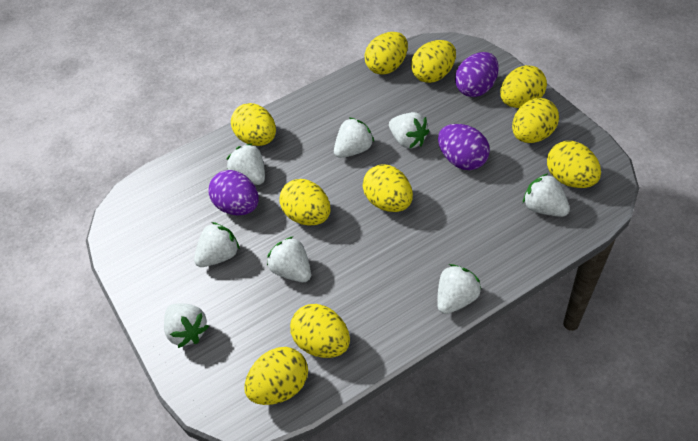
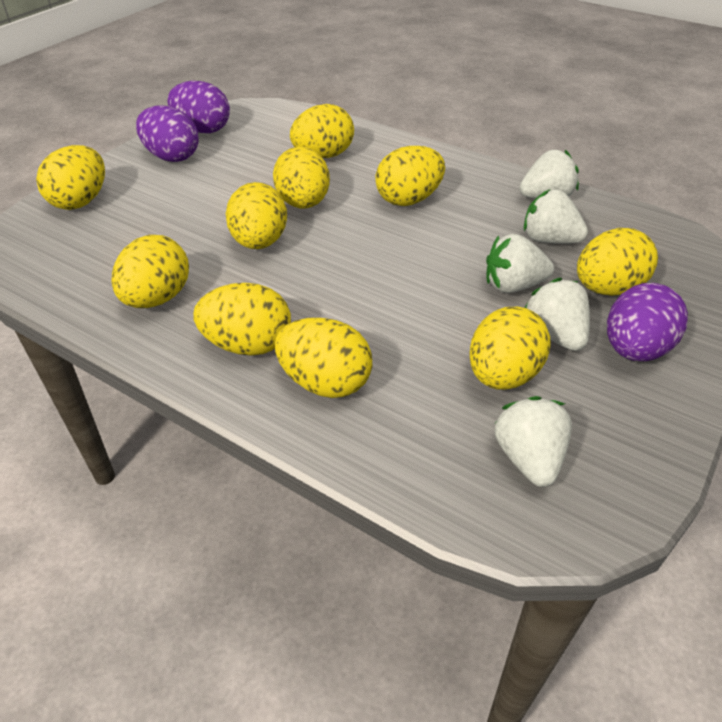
white strawberry: 8 -> 5

